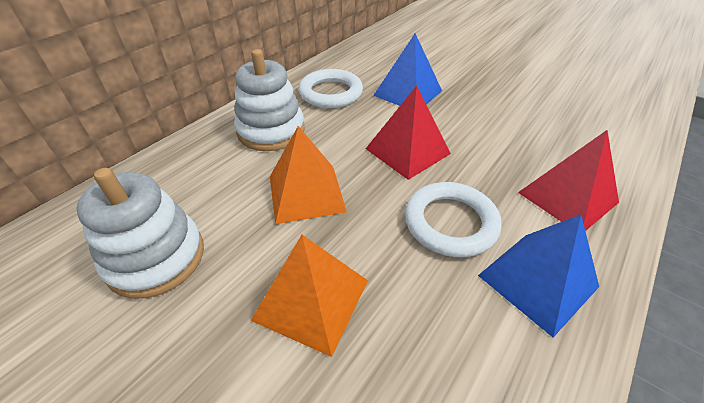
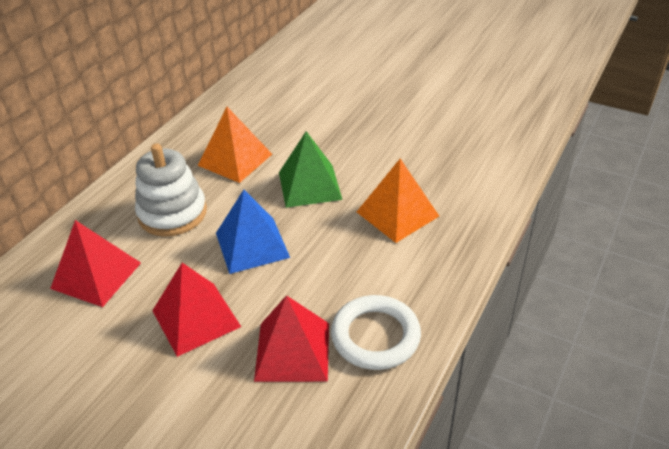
blue pyramid: 2 -> 1
green pyramid: 0 -> 1
red pyramid: 2 -> 3
white ring: 2 -> 1
white stacking toy: 2 -> 1

